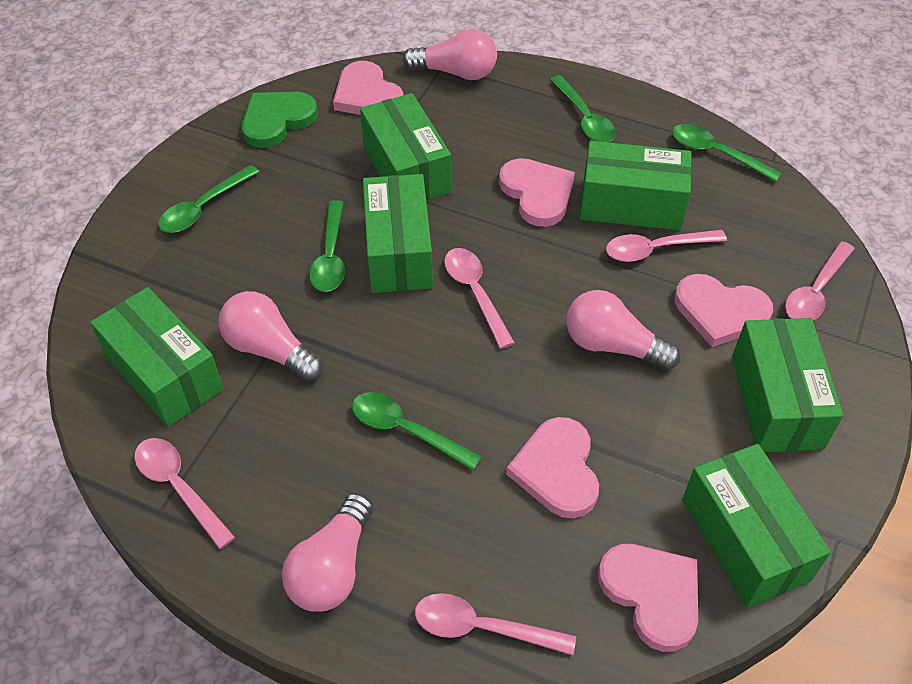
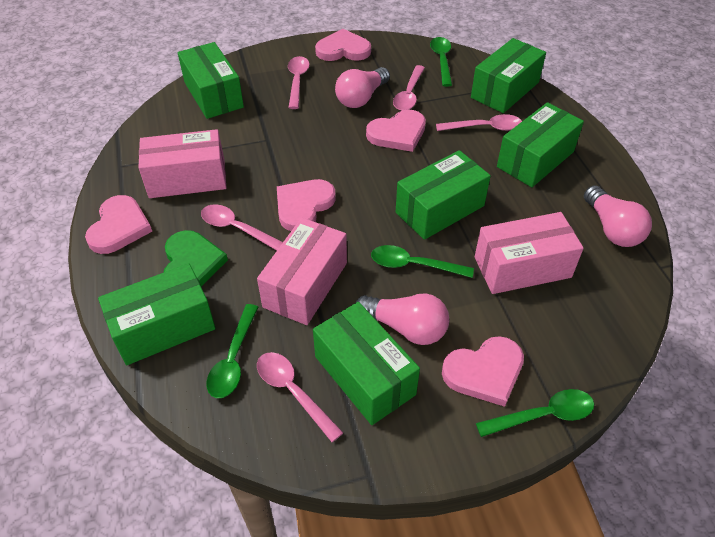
green spoon: 5 -> 4
pink box: 0 -> 3
pink light bulb: 4 -> 3

